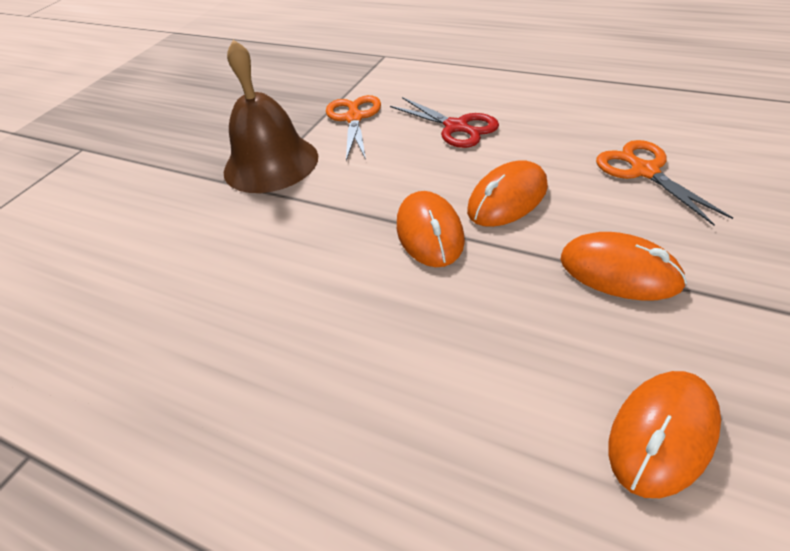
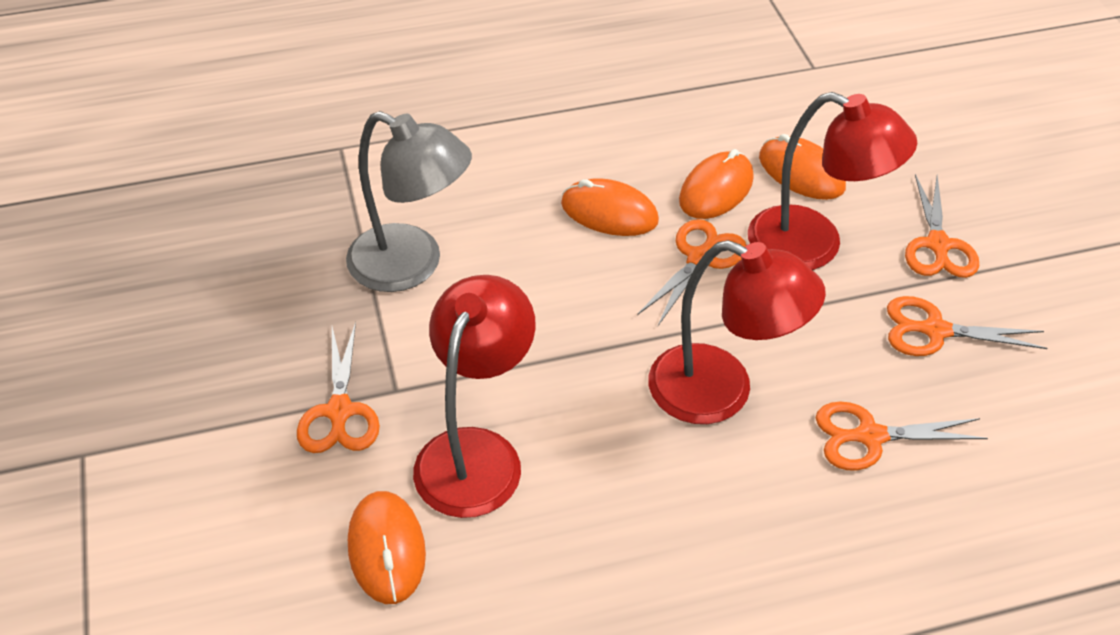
brown bell: 1 -> 0
grey lamp: 0 -> 1
orange scissors: 2 -> 5
red lamp: 0 -> 3
red scissors: 1 -> 0

